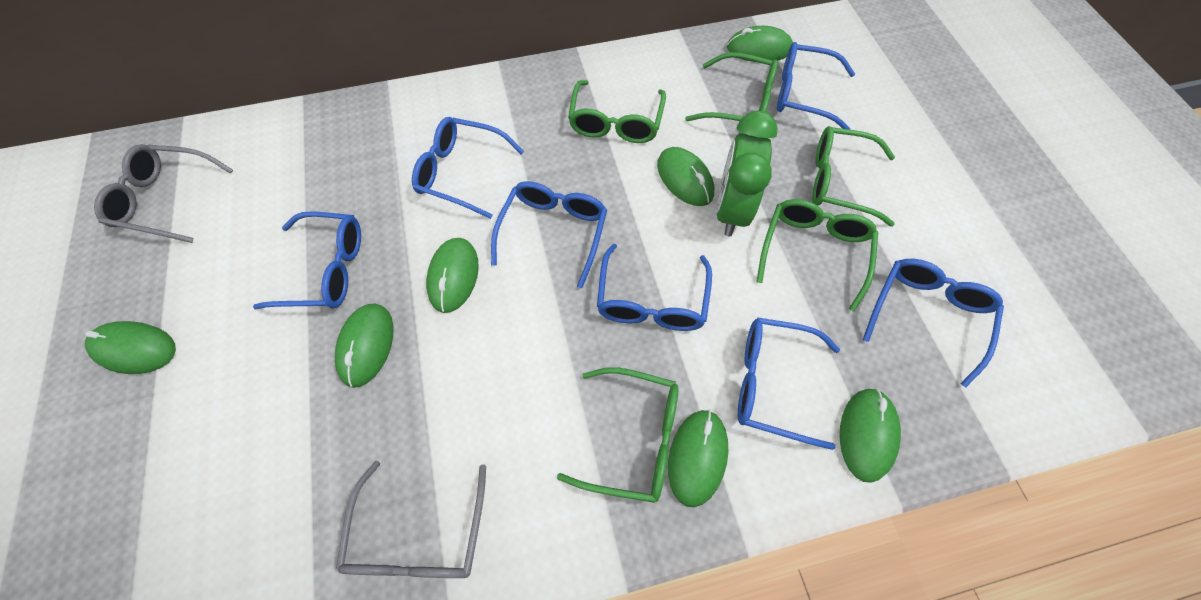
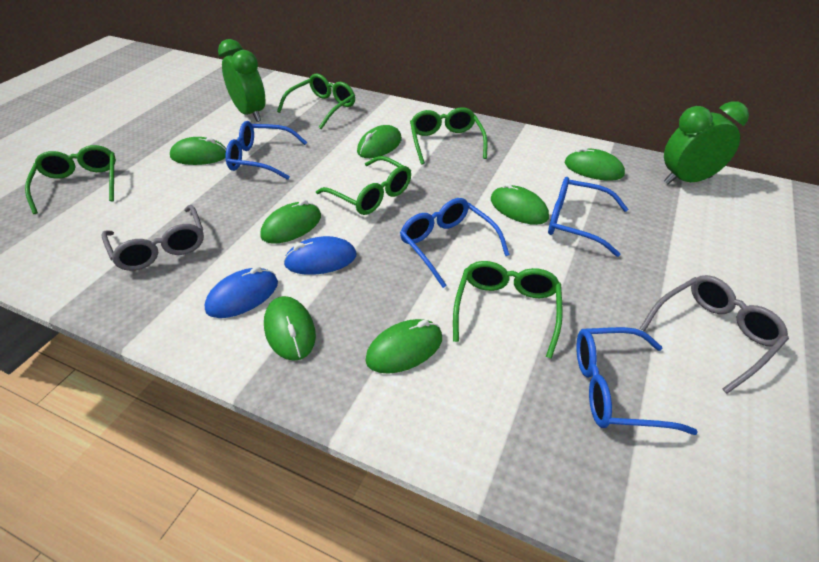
blue glasses: 7 -> 4
blue mouse: 0 -> 2
green clock: 1 -> 2

